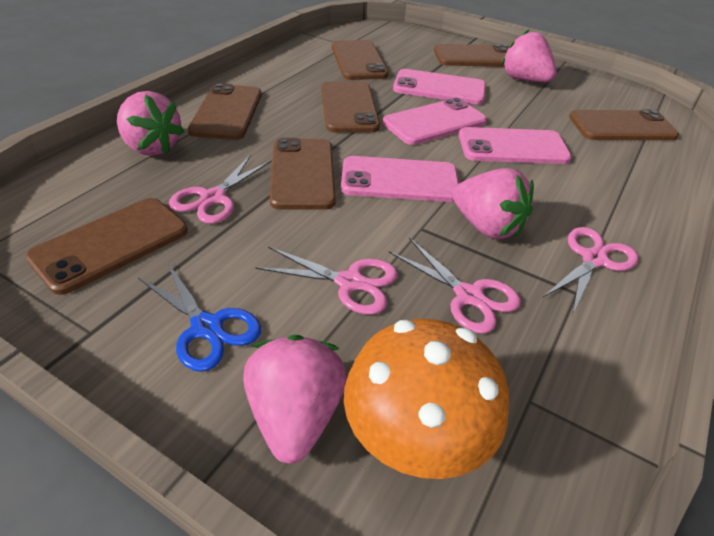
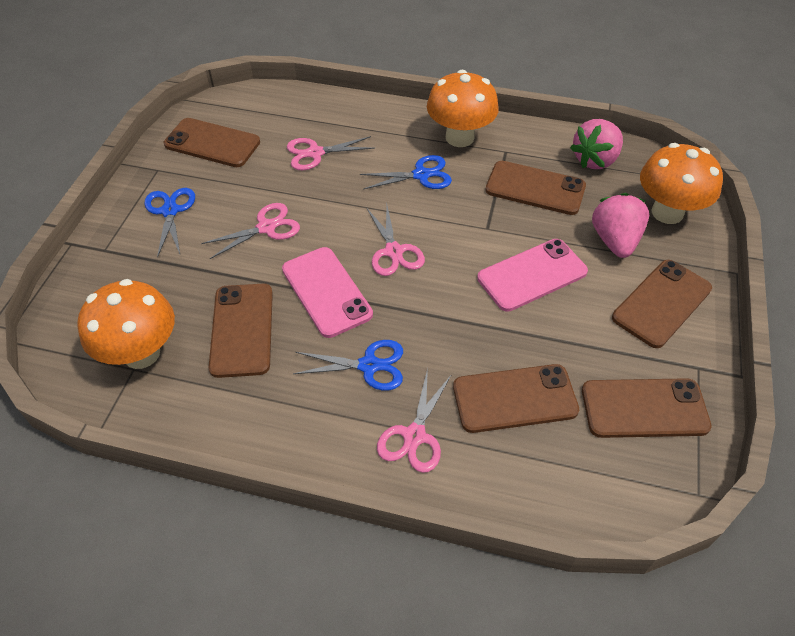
blue scissors: 1 -> 3
brown phone: 7 -> 6
orange mushroom: 1 -> 3
pink phone: 4 -> 2
pink strawberry: 4 -> 2

